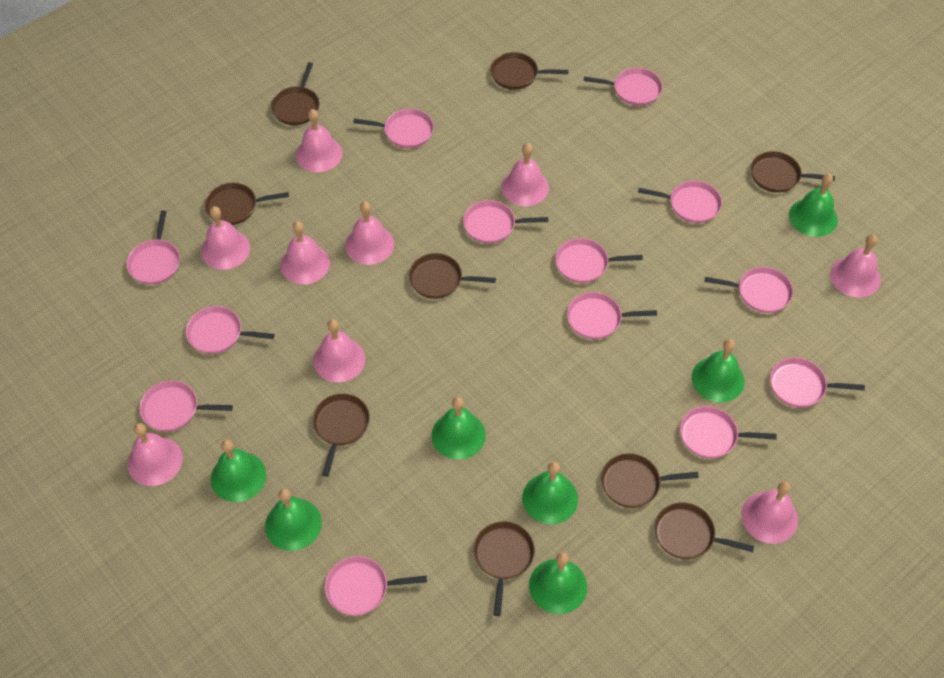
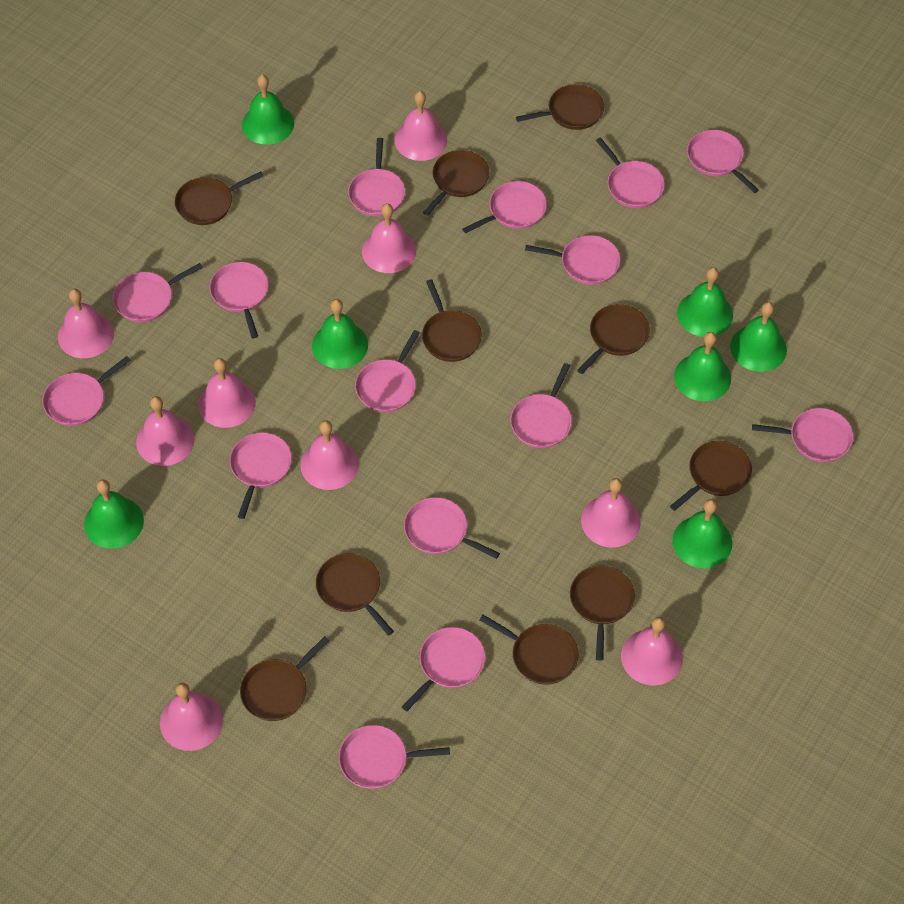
brown pan: 9 -> 10
pink pan: 13 -> 15

